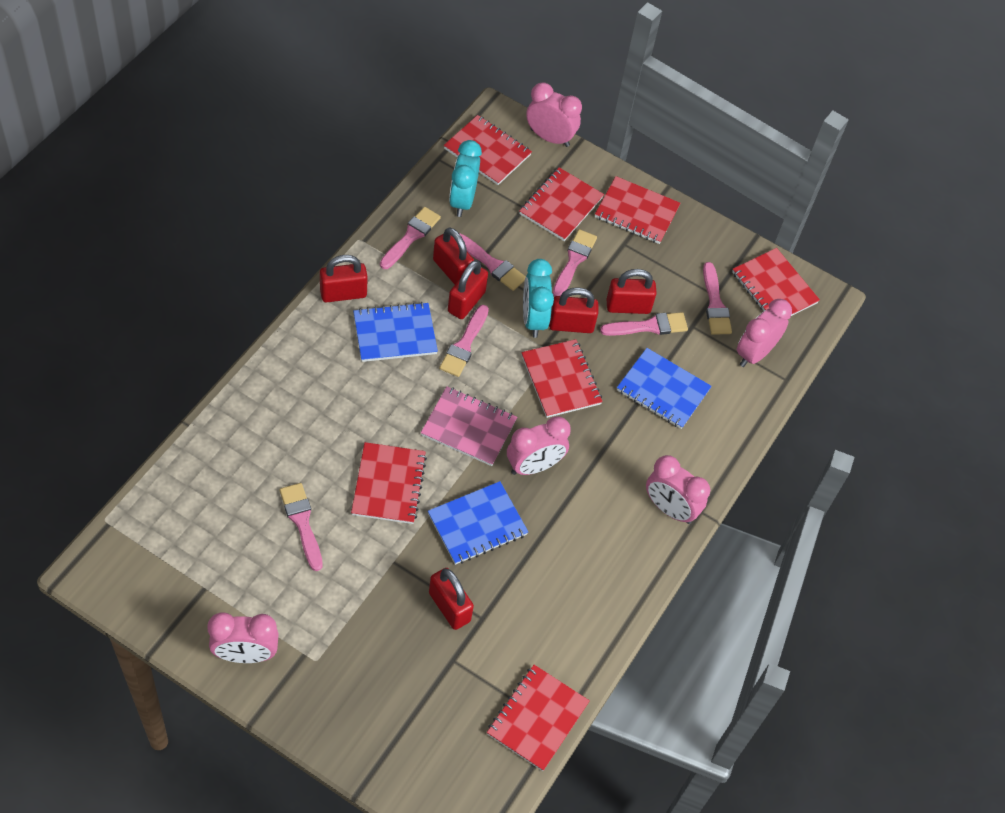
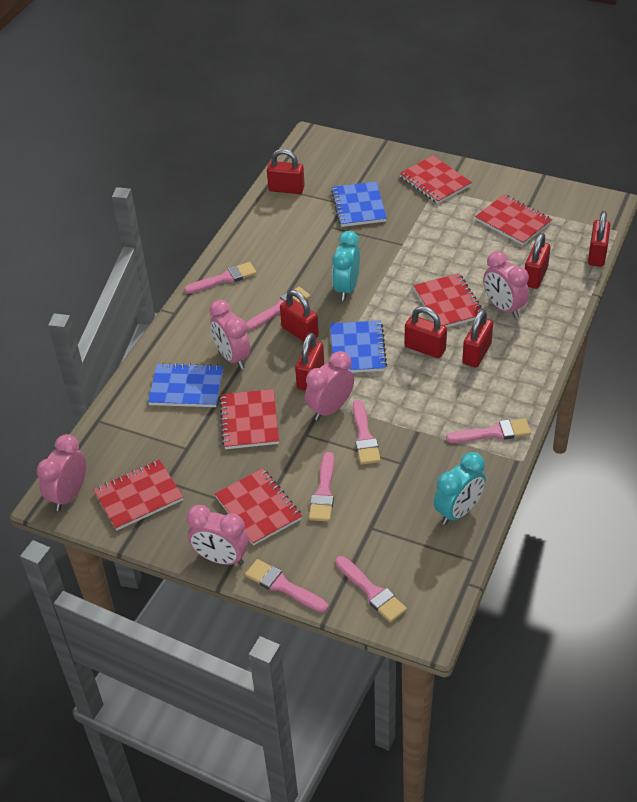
pink notebook: 1 -> 0
red notebook: 7 -> 6
red padlock: 6 -> 7

